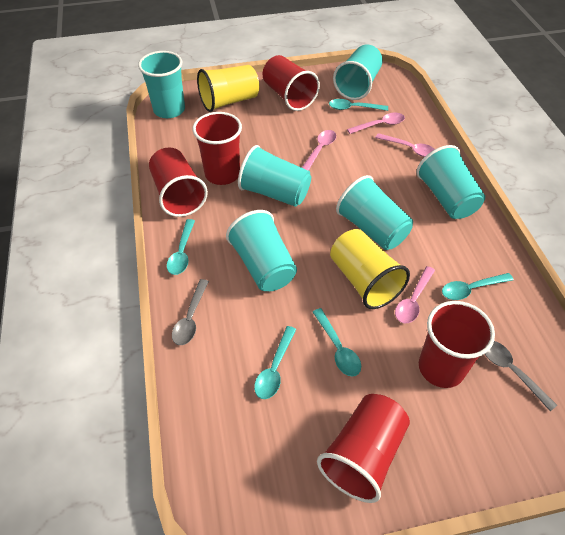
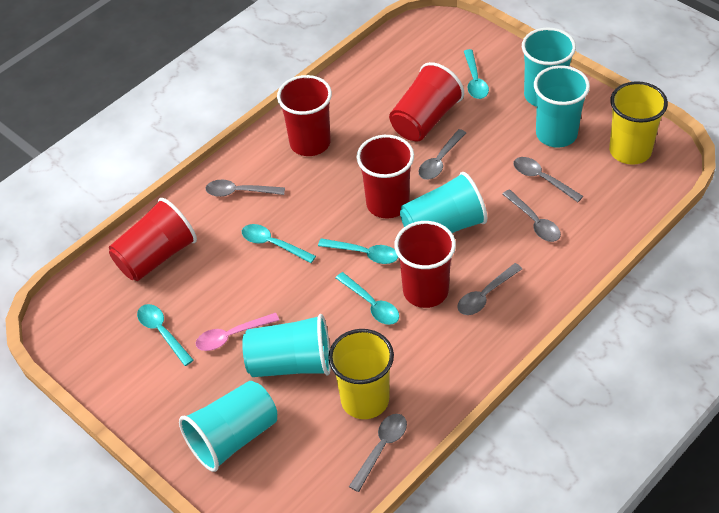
grey spoon: 2 -> 6
pink spoon: 4 -> 1
turquoise cup: 6 -> 5

